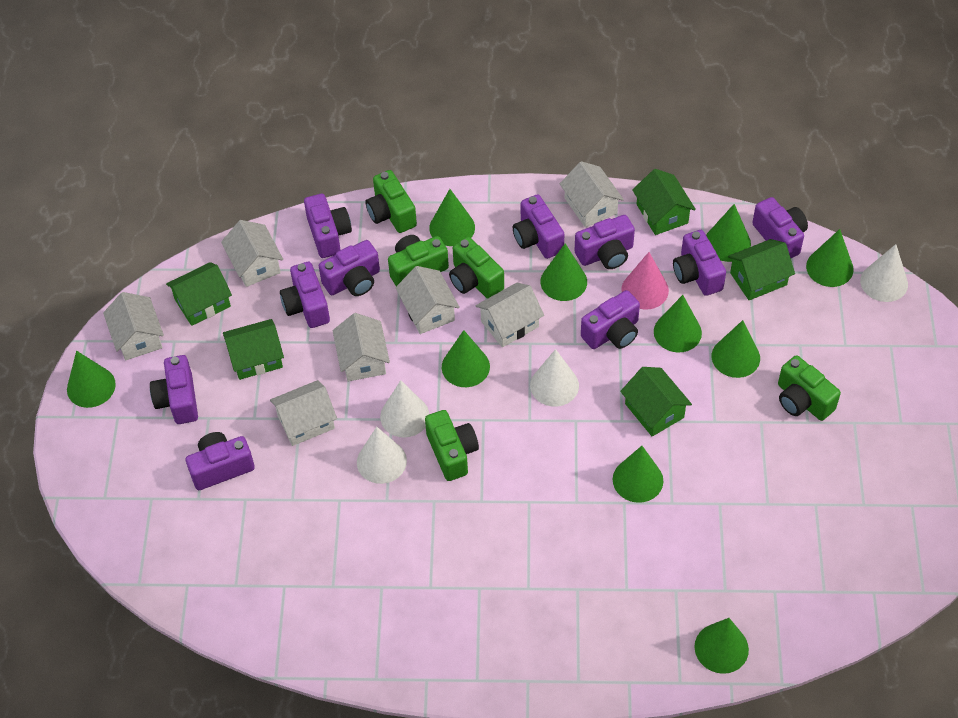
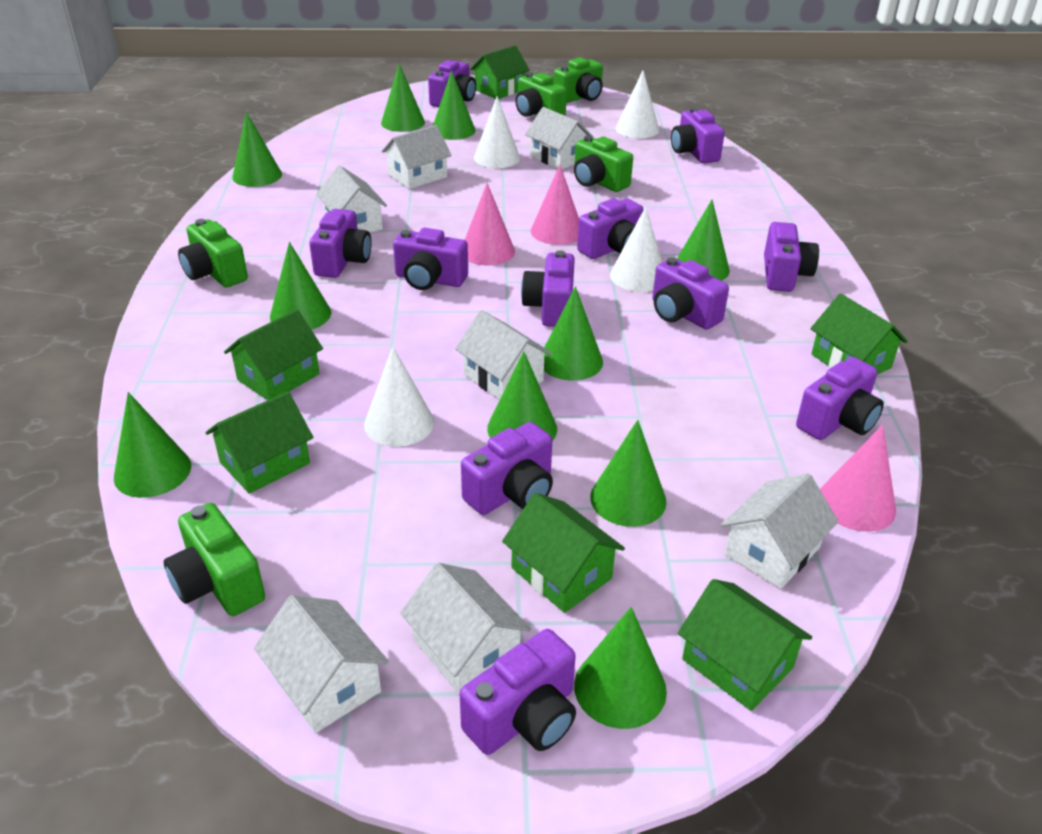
green house: 5 -> 6
pink cone: 1 -> 3
purple camera: 10 -> 11

